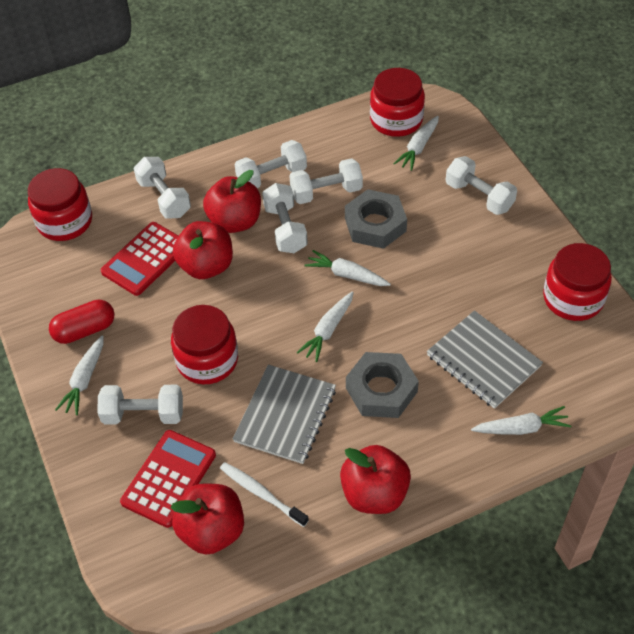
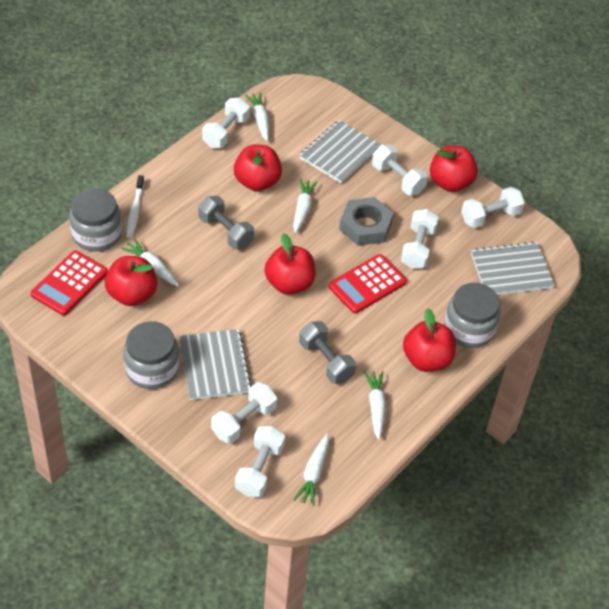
grey dumbbell: 0 -> 2
grey jar: 0 -> 3
grey notebook: 2 -> 3
grey nut: 2 -> 1
red apple: 4 -> 5
red capsule: 1 -> 0
red jar: 4 -> 0

